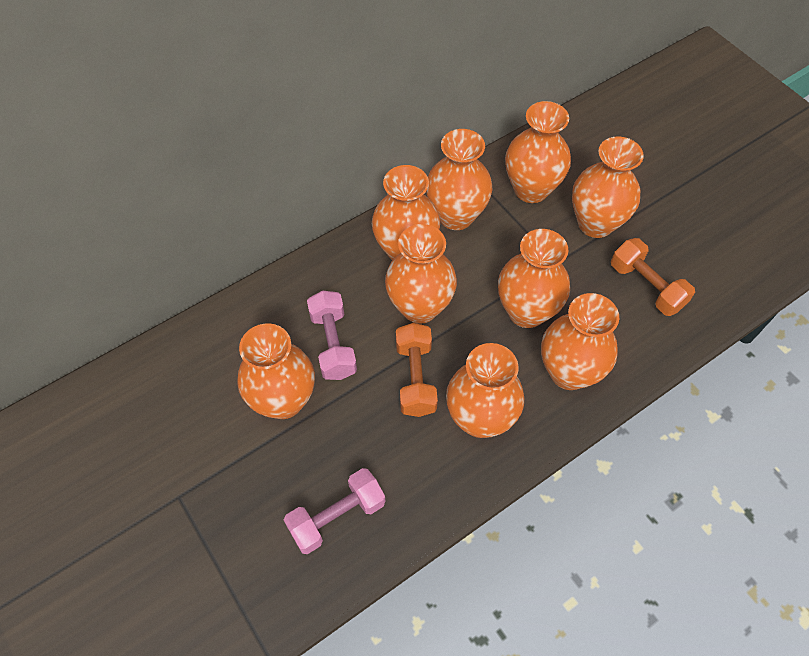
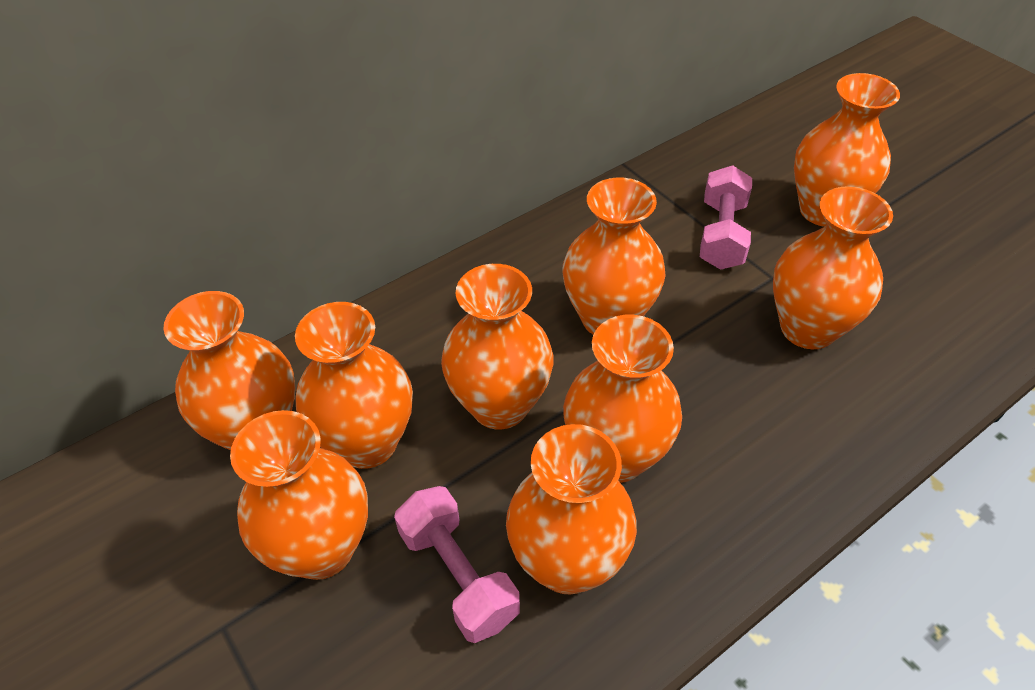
orange dumbbell: 2 -> 0

